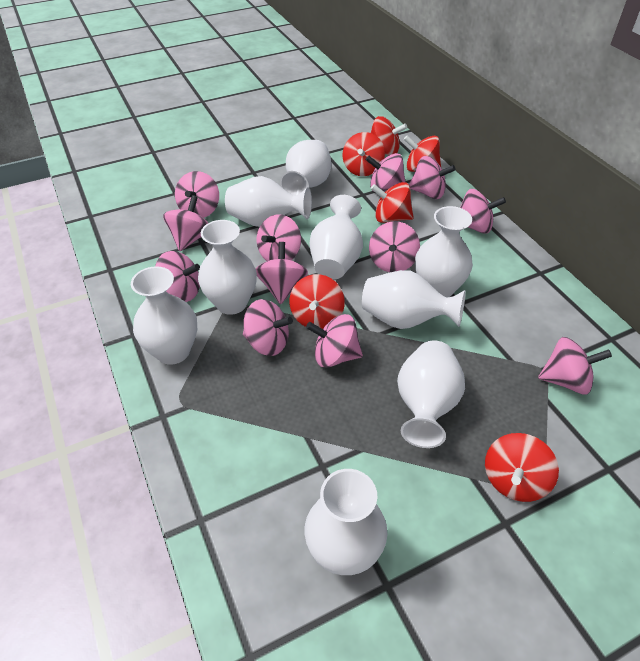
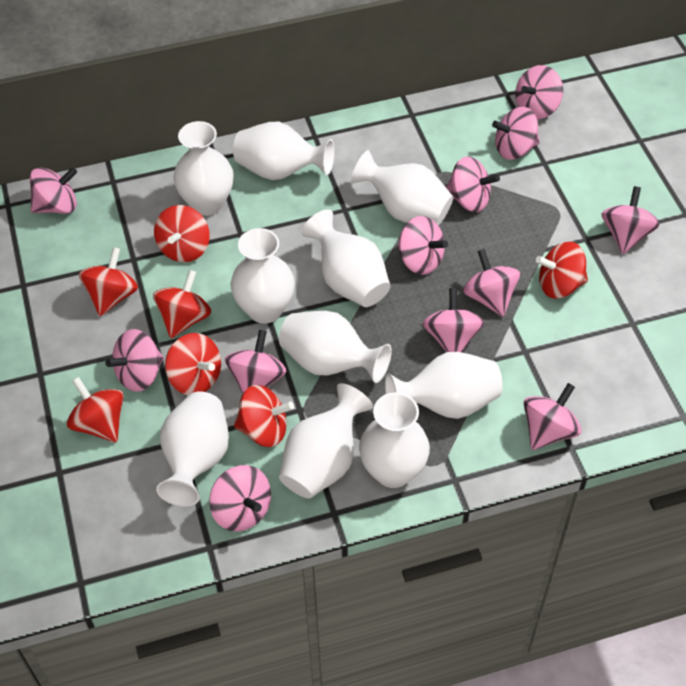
red spinning top: 6 -> 7
white vase: 9 -> 10

